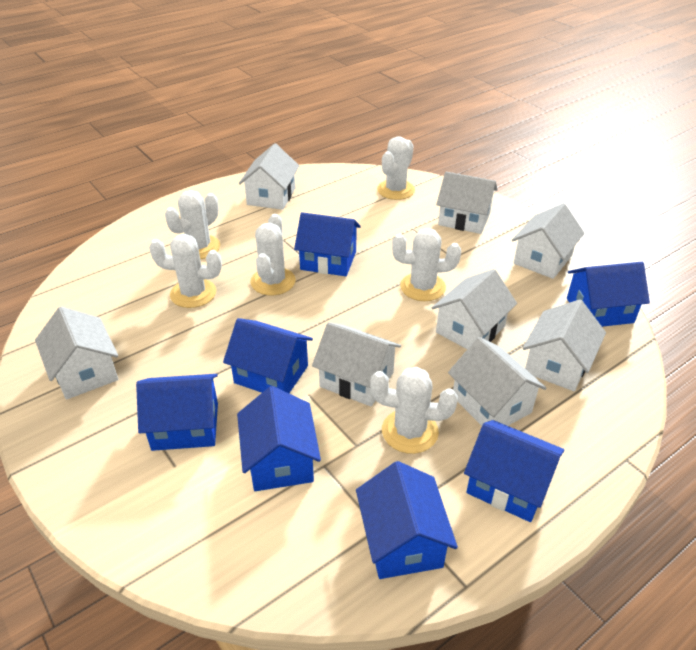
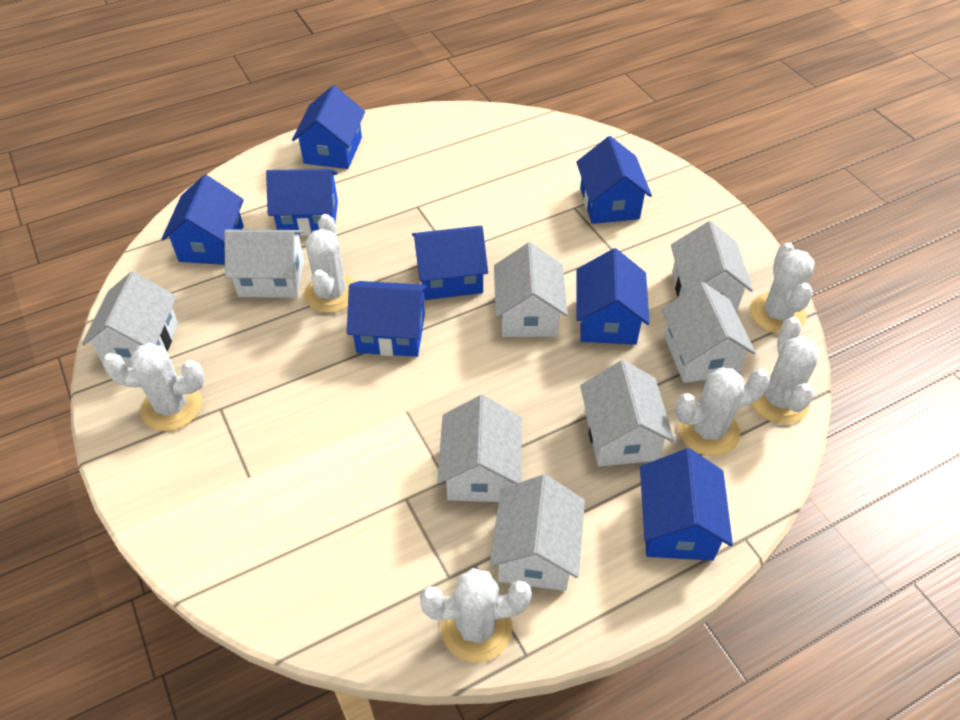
blue house: 7 -> 8

